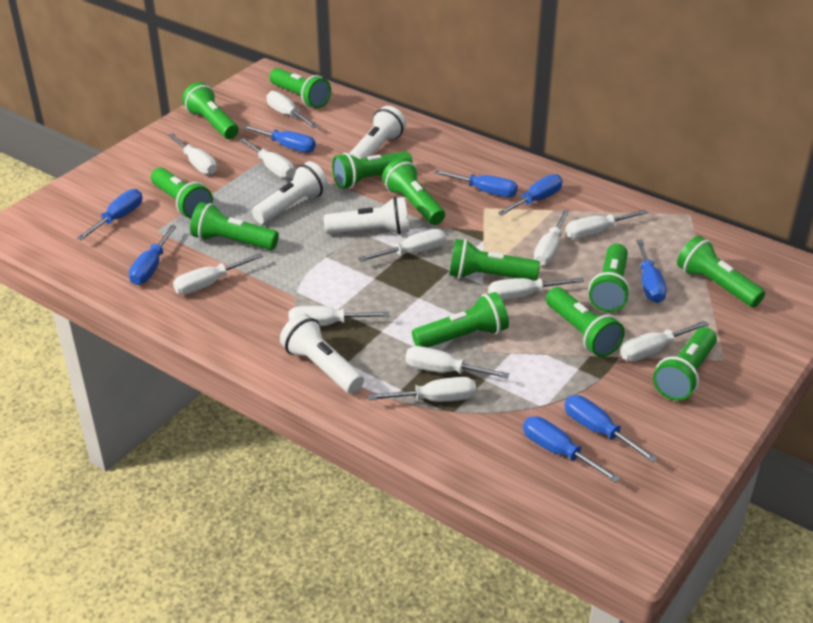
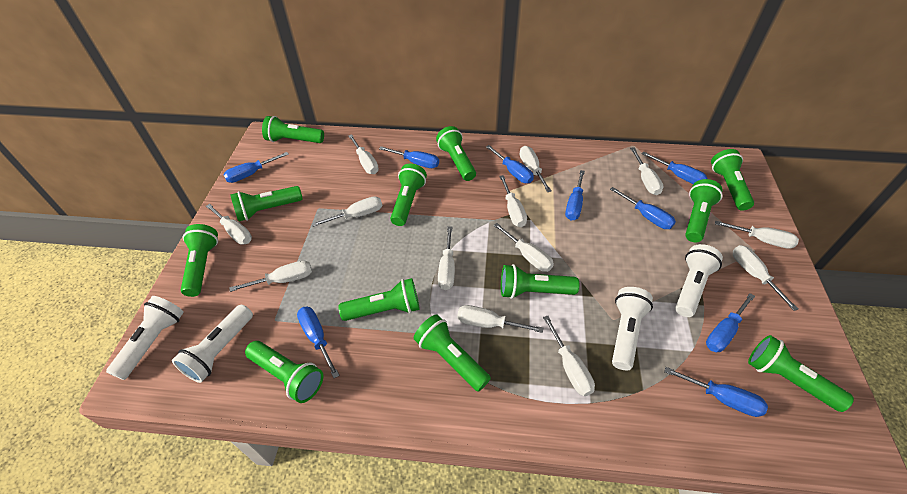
blue screwdriver: 8 -> 9
white screwdriver: 12 -> 13

